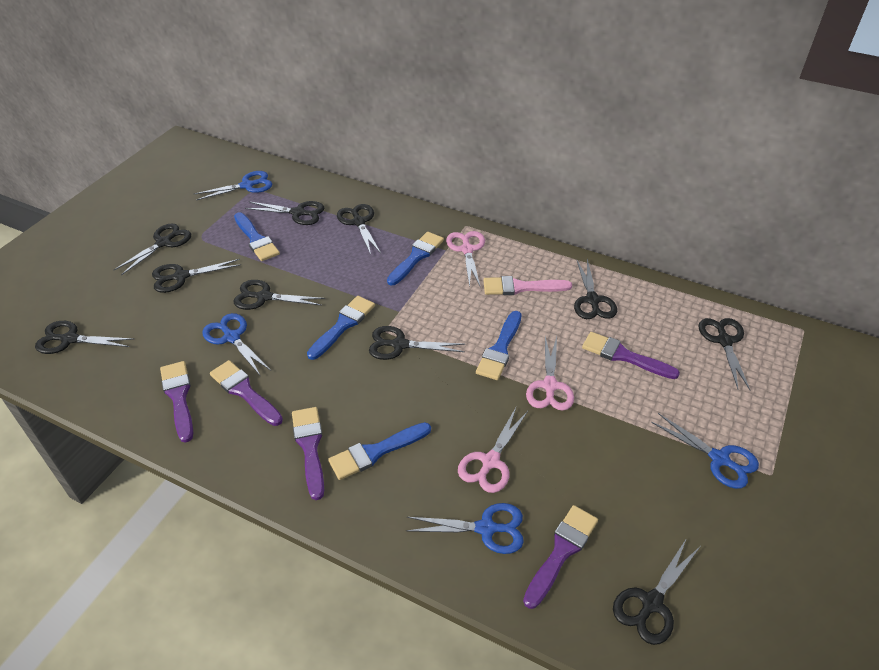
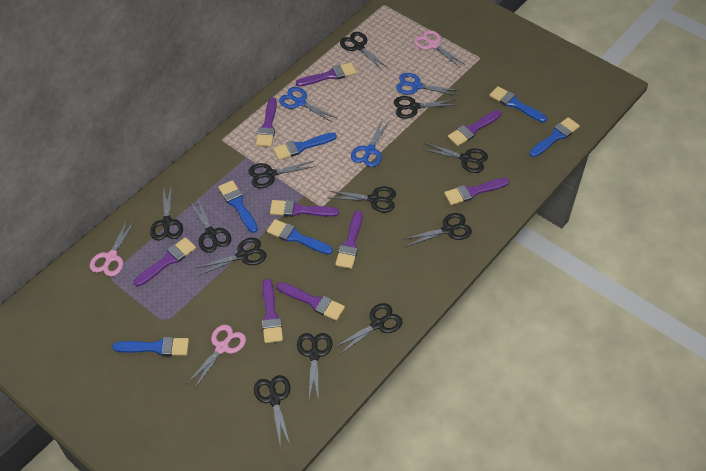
black scissors: 10 -> 12
blue brush: 5 -> 6
blue scissors: 4 -> 3
pink brush: 1 -> 0
purple brush: 5 -> 9

